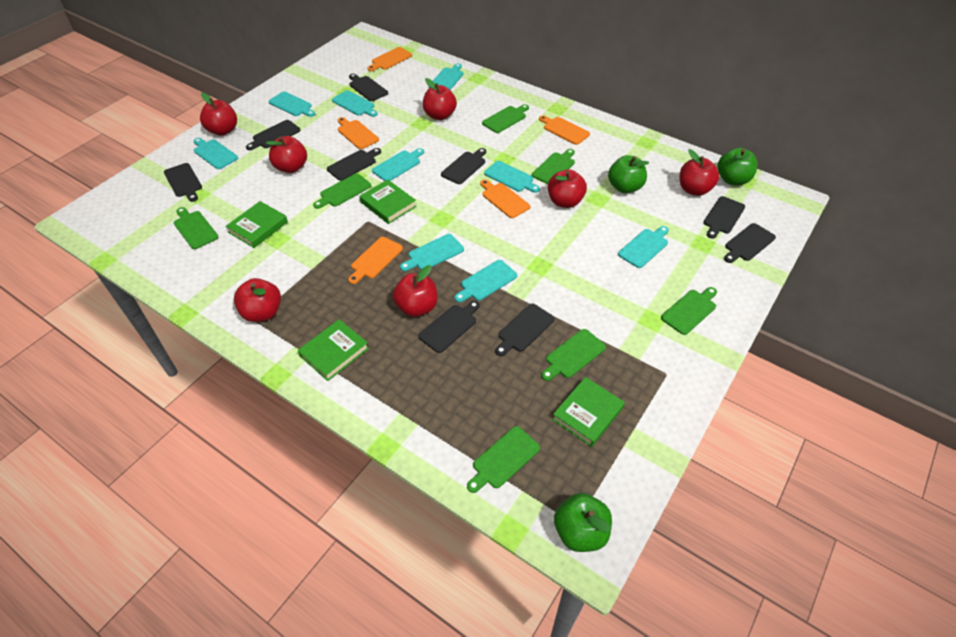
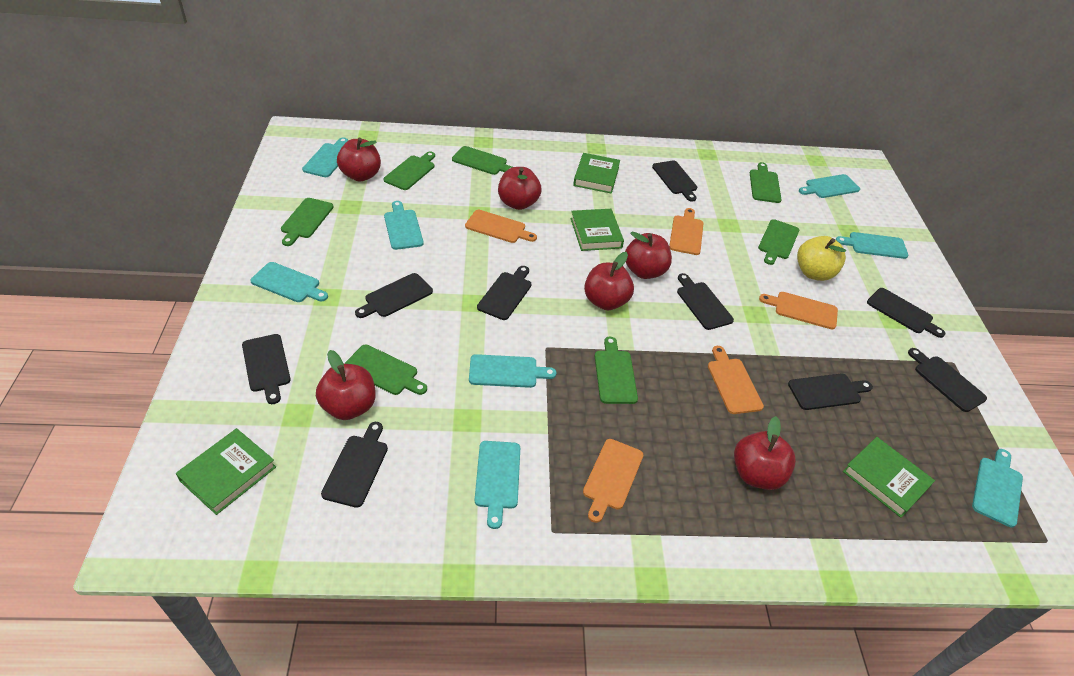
green apple: 3 -> 0
red apple: 7 -> 6
turquoise cutting board: 9 -> 8
yellow apple: 0 -> 1

